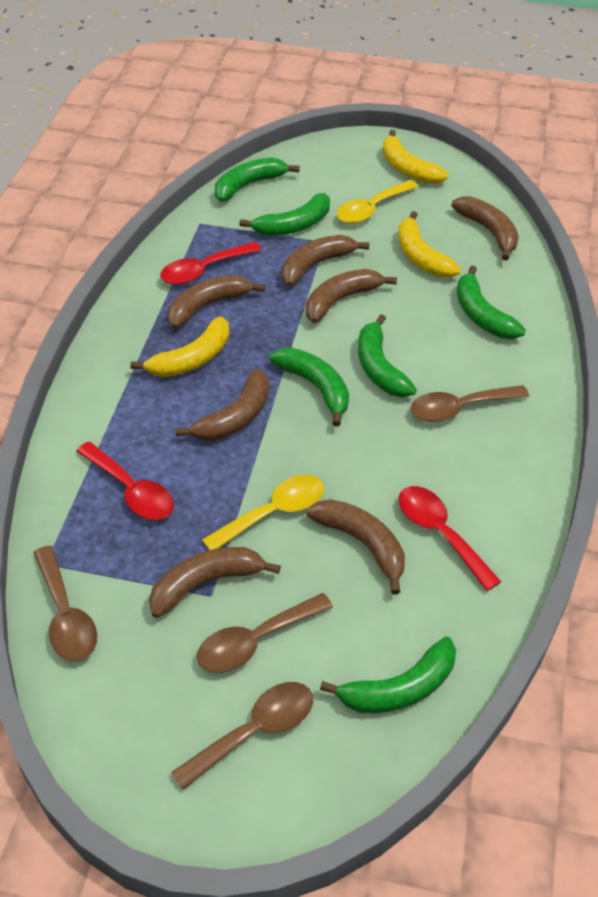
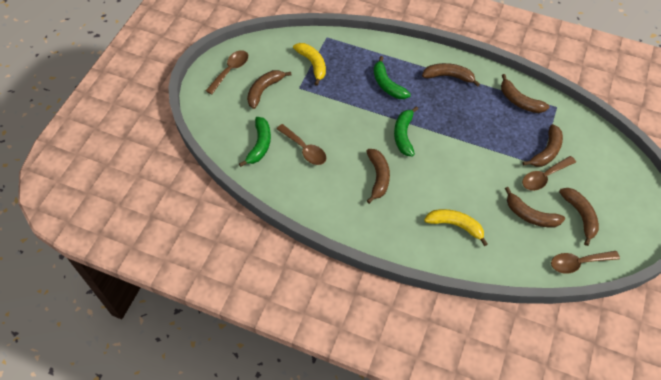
green banana: 6 -> 3
red spoon: 3 -> 0
yellow banana: 3 -> 2
yellow spoon: 2 -> 0

